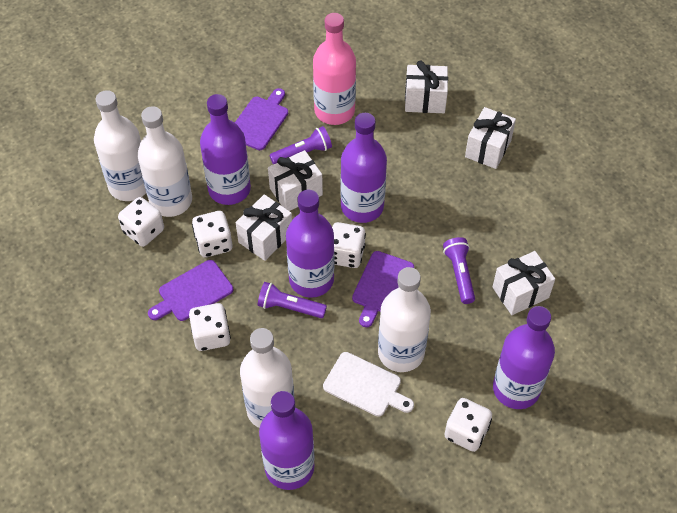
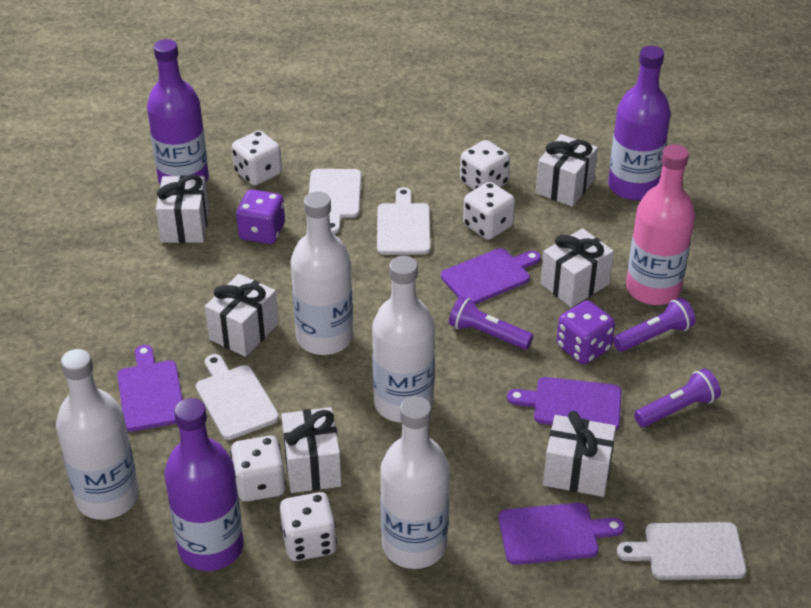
purple bottle: 5 -> 3
purple cutting board: 3 -> 4
purple dice: 0 -> 2
white cutting board: 1 -> 4
white gift: 5 -> 6

